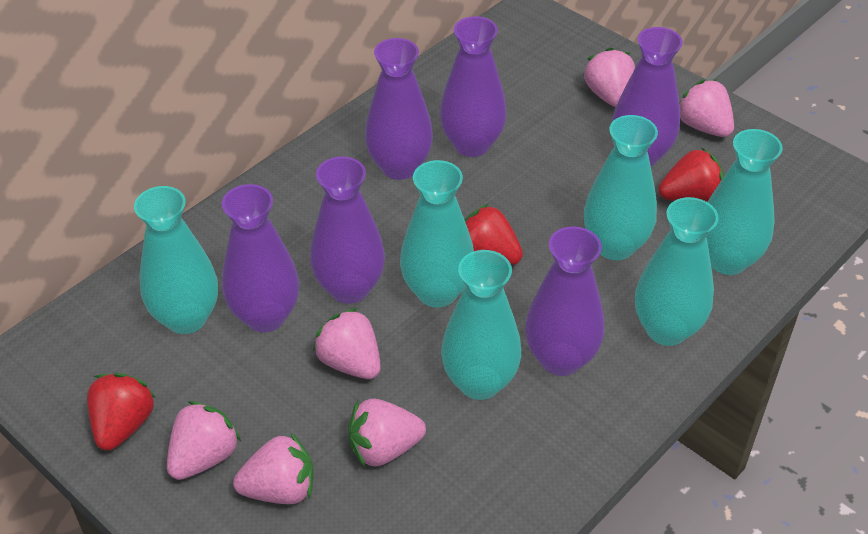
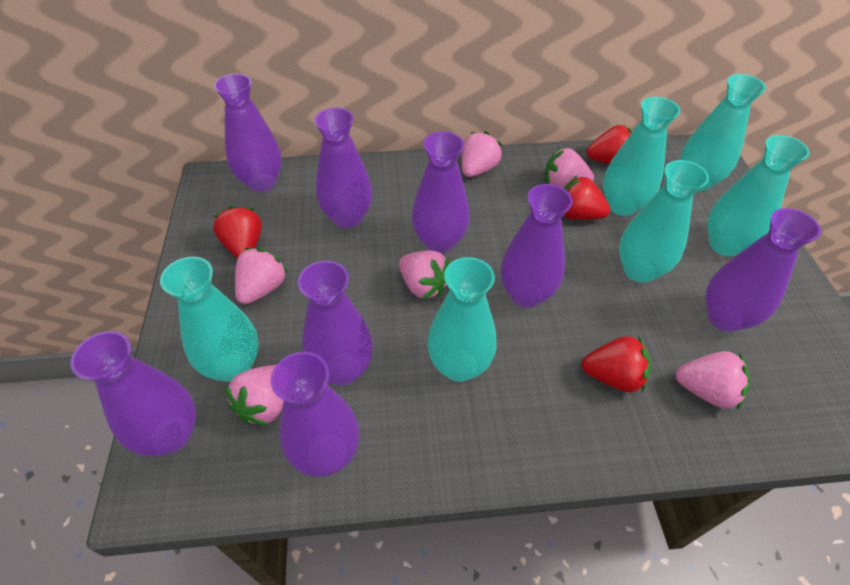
purple vase: 6 -> 8
red strawberry: 3 -> 4

